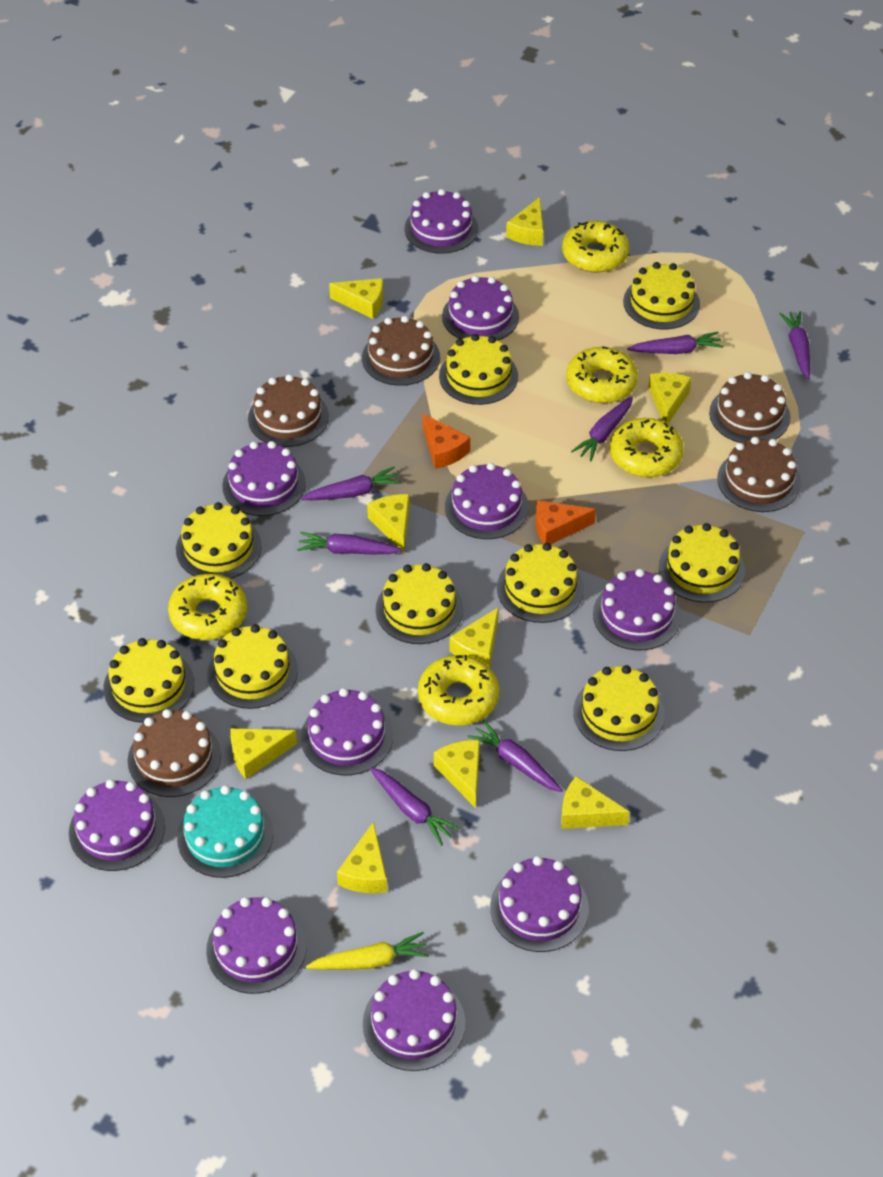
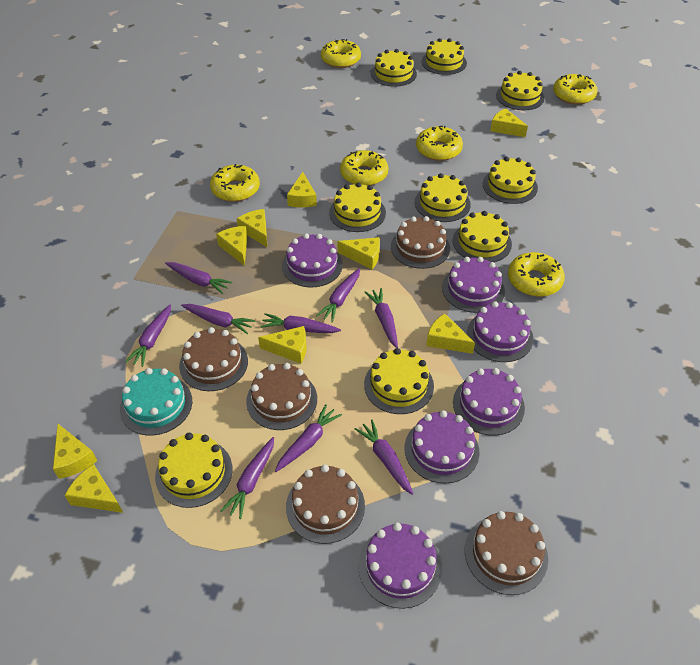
orange cheese: 2 -> 0
purple cake: 10 -> 6
purple carrot: 7 -> 9
yellow carrot: 1 -> 0
yellow donut: 5 -> 6

